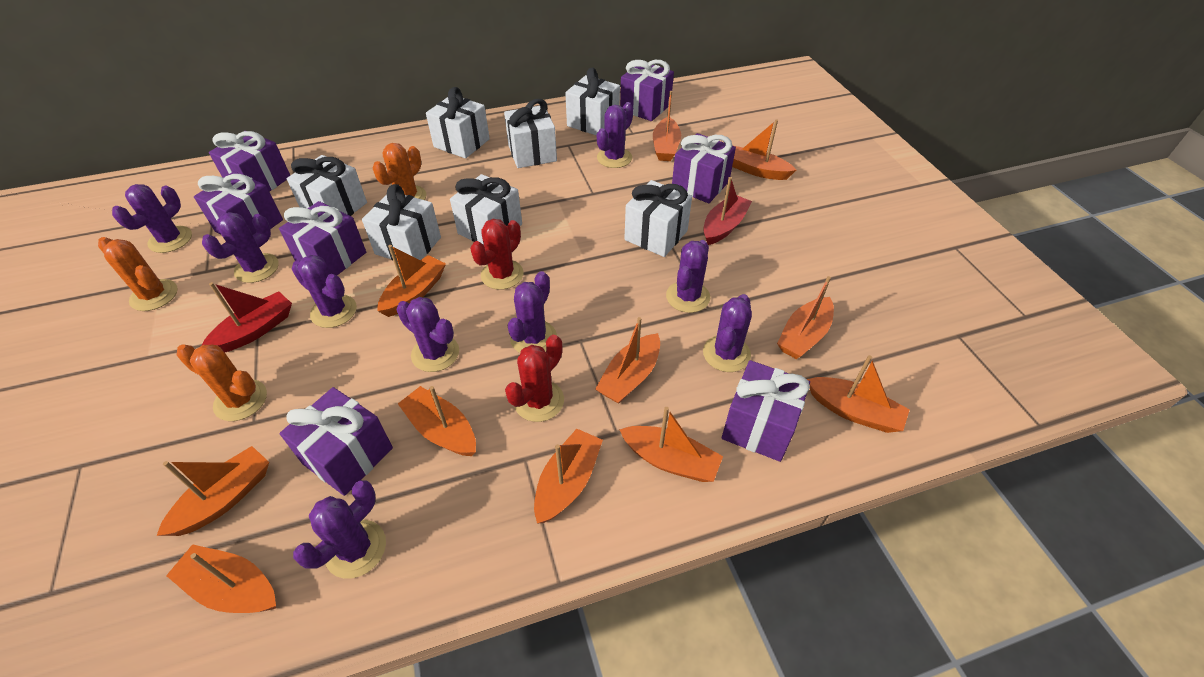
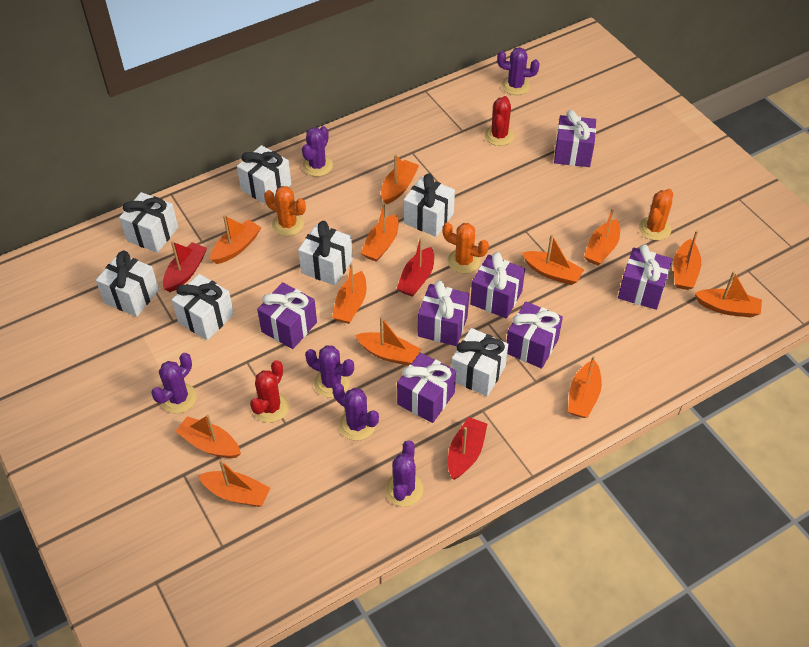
orange boat: 11 -> 12
purple cactus: 9 -> 6
red boat: 2 -> 3

